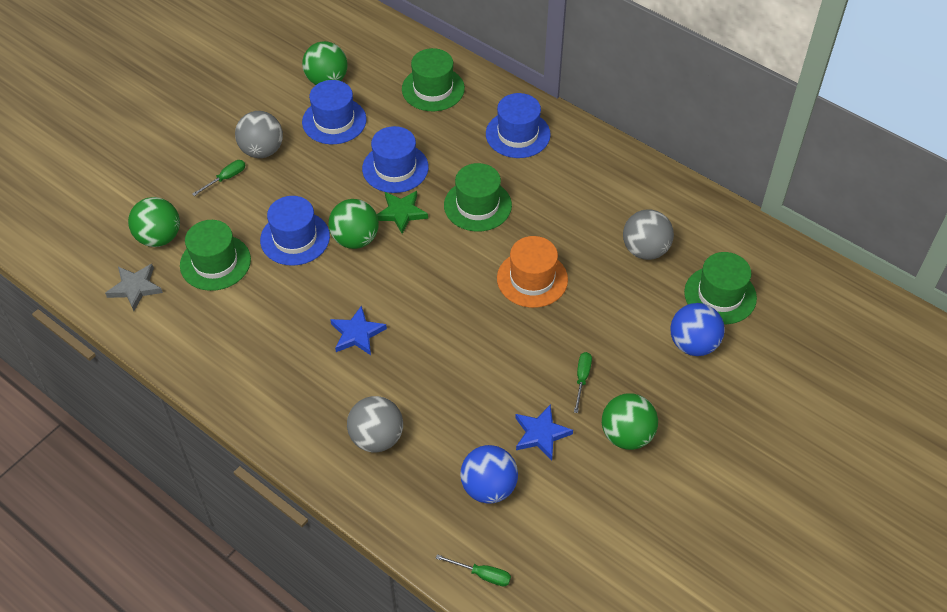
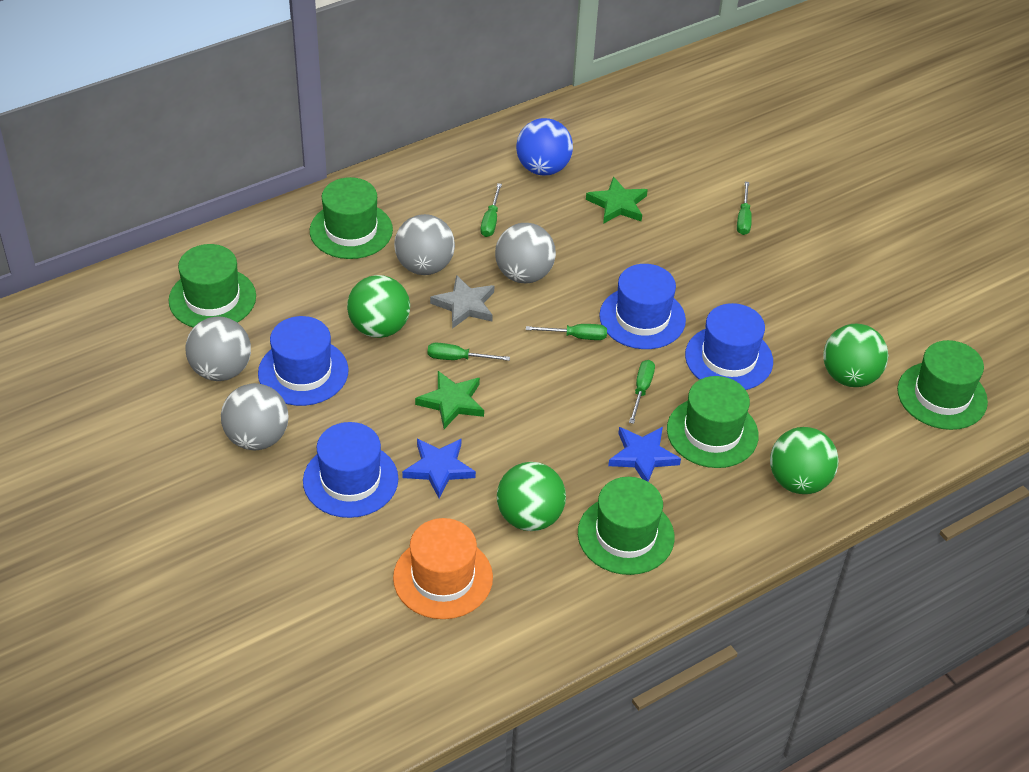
blue ball: 2 -> 1
green hat: 4 -> 5
green screwdriver: 3 -> 5
green star: 1 -> 2
grey ball: 3 -> 4

